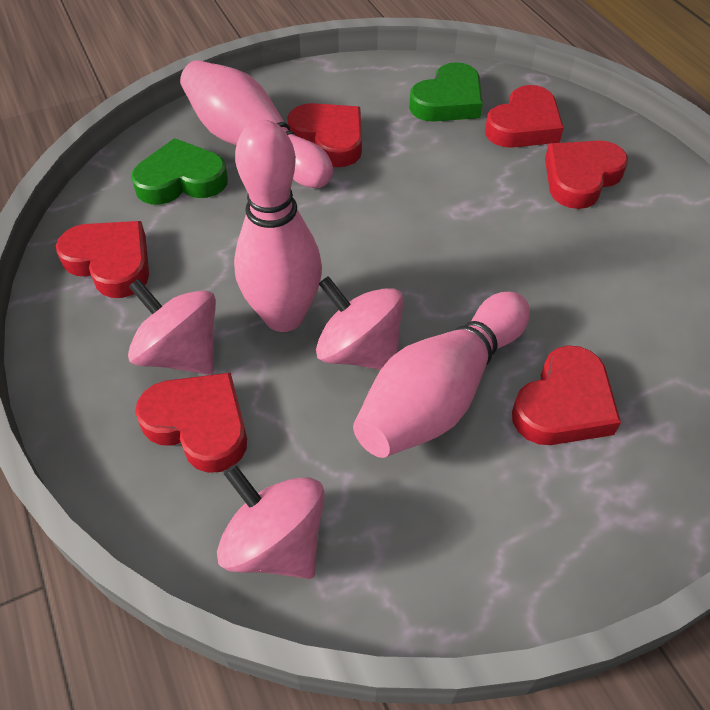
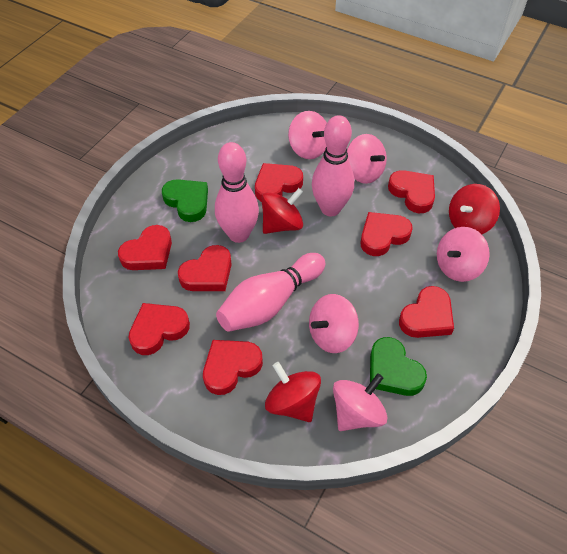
pink spinning top: 3 -> 5
red heart: 6 -> 8
red spinning top: 0 -> 3

